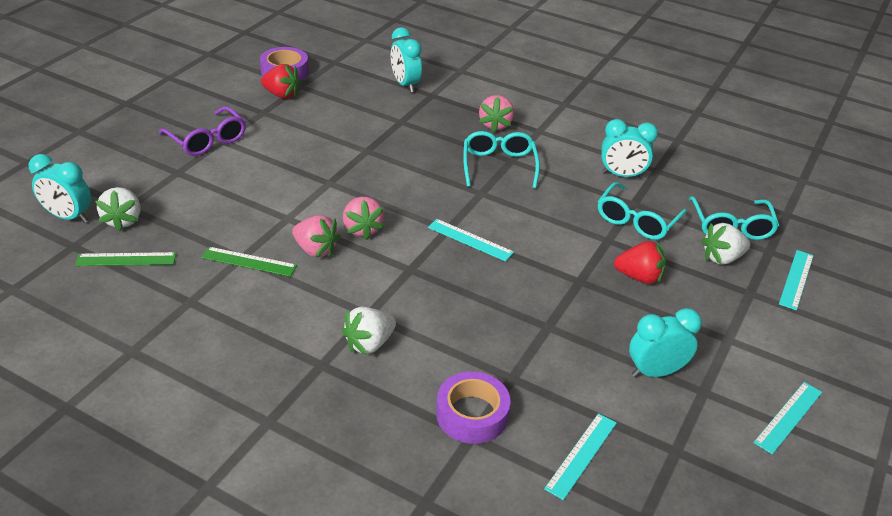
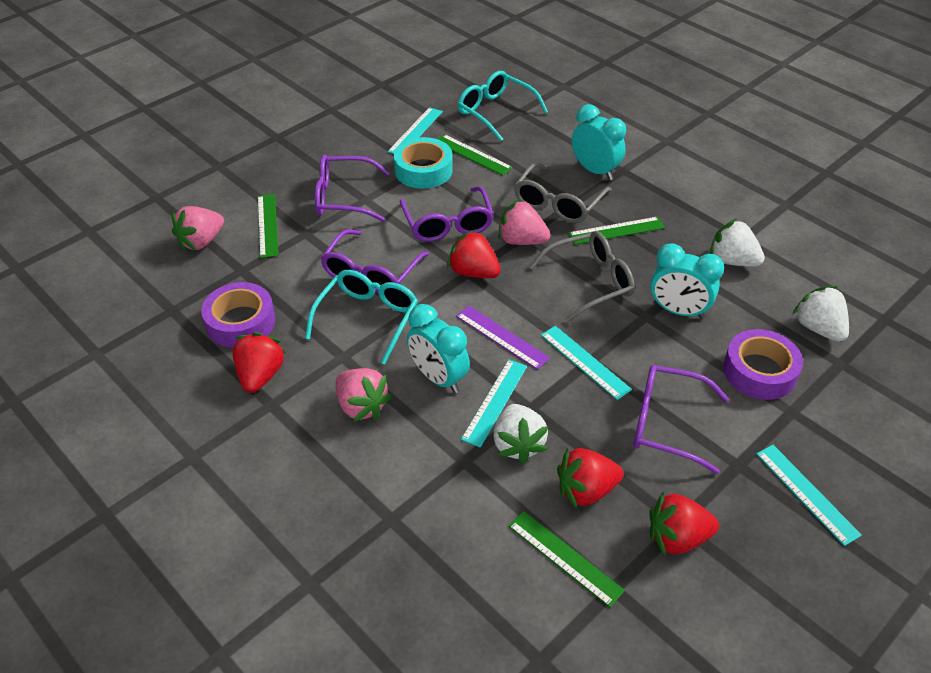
green ruler: 2 -> 4
grey glasses: 0 -> 2
purple glasses: 1 -> 4
purple ruler: 0 -> 1
red strawberry: 2 -> 4
turquoise clock: 4 -> 3
turquoise glasses: 3 -> 2
turquoise tape: 0 -> 1

